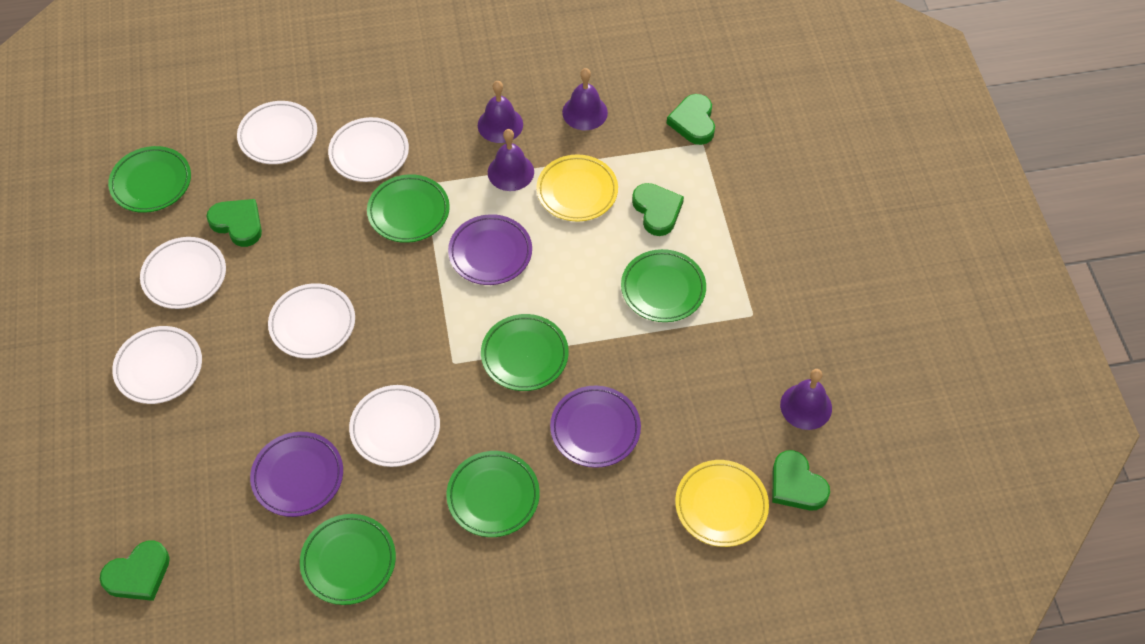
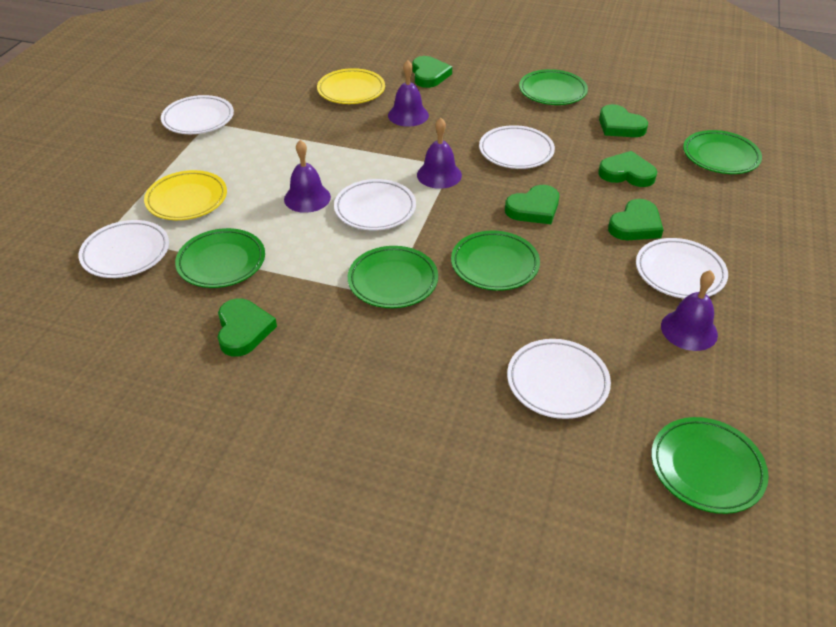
green heart: 5 -> 6
purple plate: 3 -> 0

